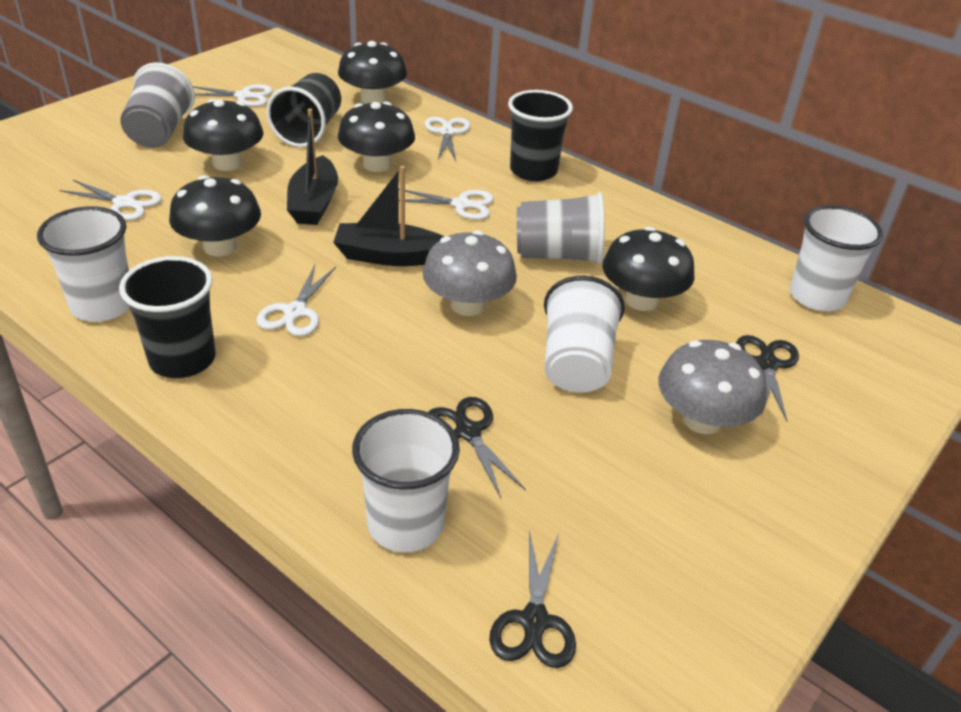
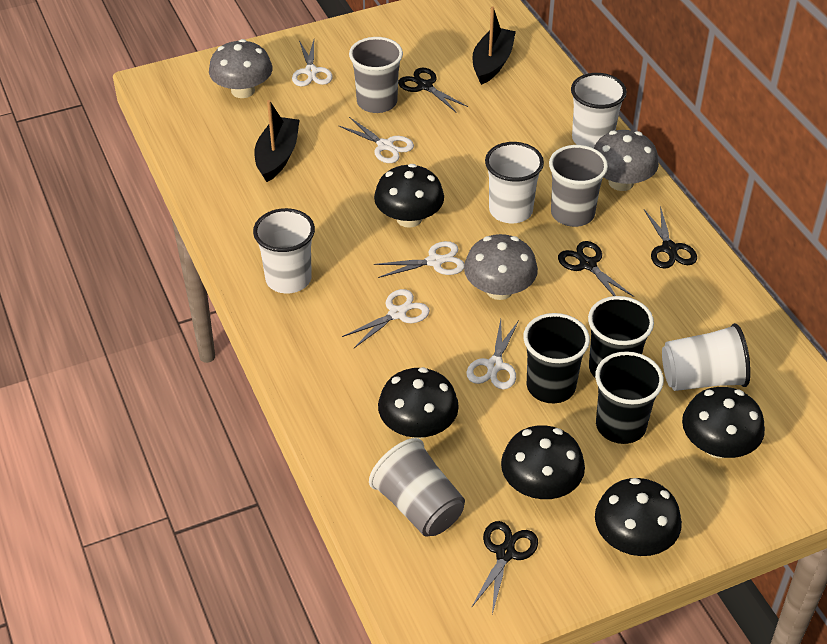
black scissors: 3 -> 4
grey cup: 2 -> 3
grey mushroom: 2 -> 3

